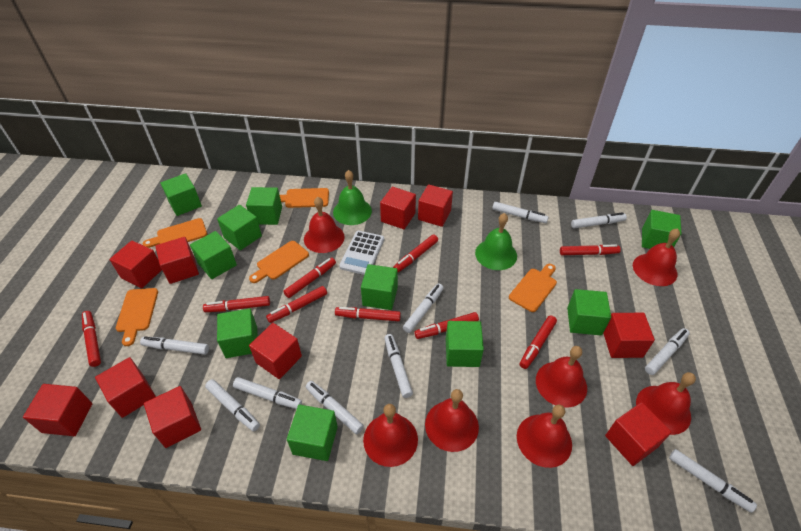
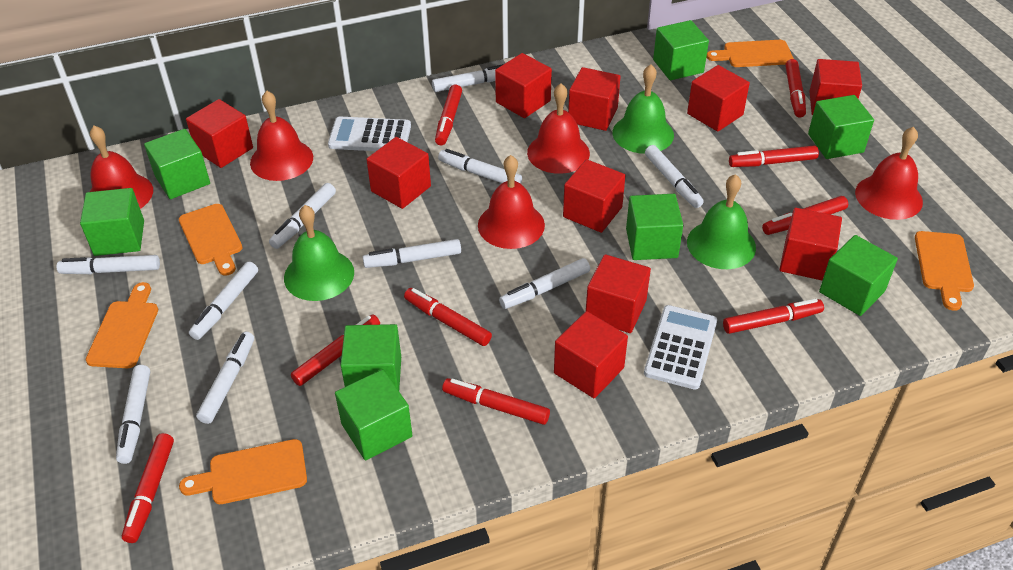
green bell: 2 -> 3
green cube: 10 -> 8
red bell: 7 -> 5
white calculator: 1 -> 2

